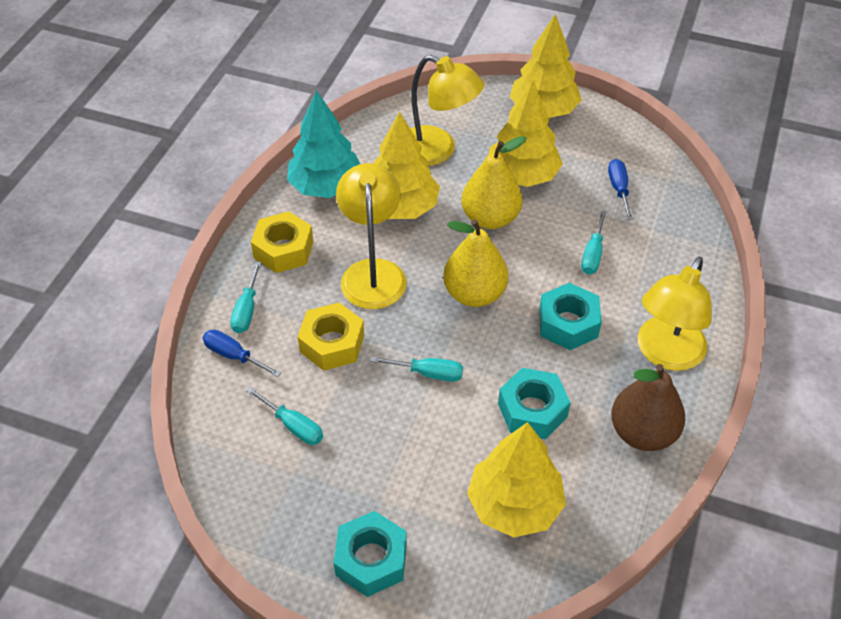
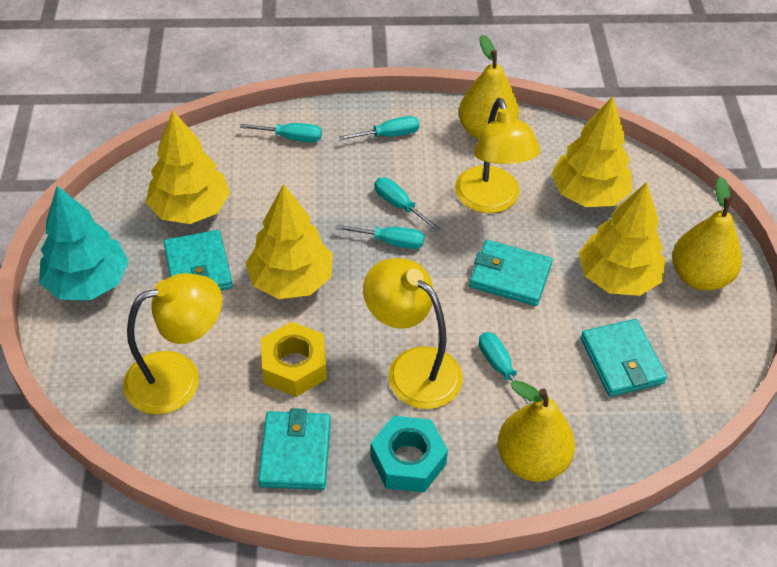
blue screwdriver: 2 -> 0
brown pear: 1 -> 0
turquoise nut: 3 -> 1
turquoise screwdriver: 4 -> 5
turquoise wallet: 0 -> 4
yellow nut: 2 -> 1
yellow pear: 2 -> 3

